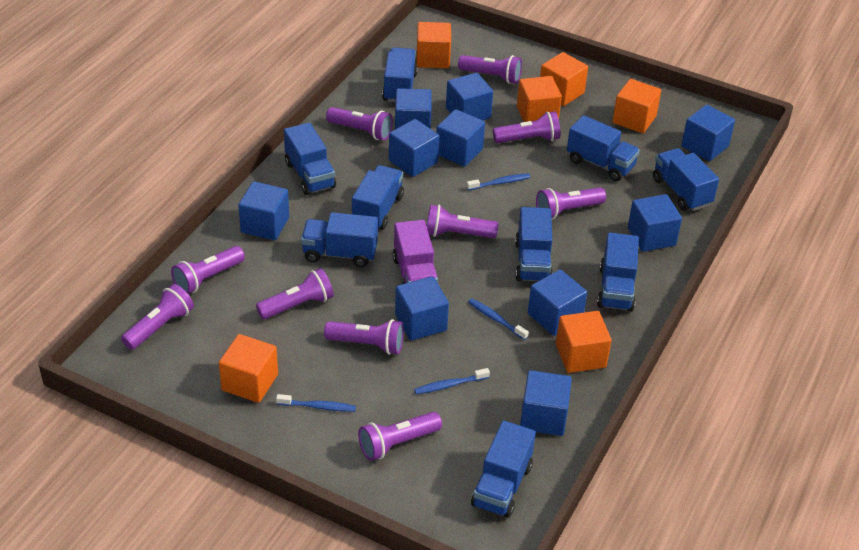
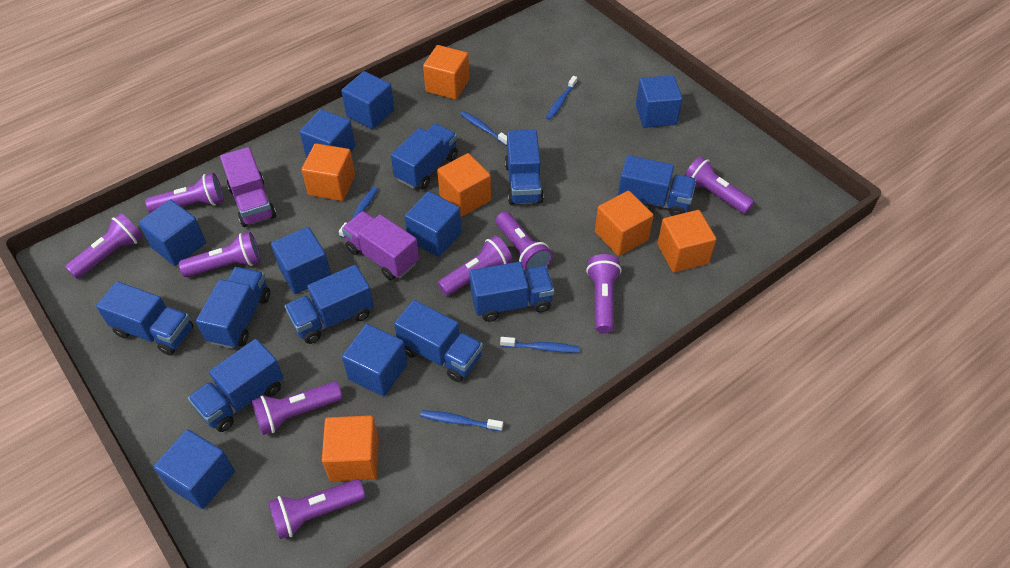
blue cube: 10 -> 8
blue toothbrush: 4 -> 5
purple flashlight: 10 -> 9
purple truck: 1 -> 2

